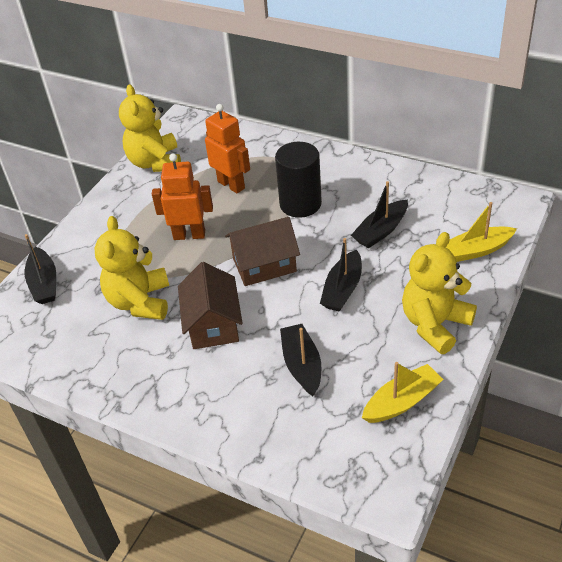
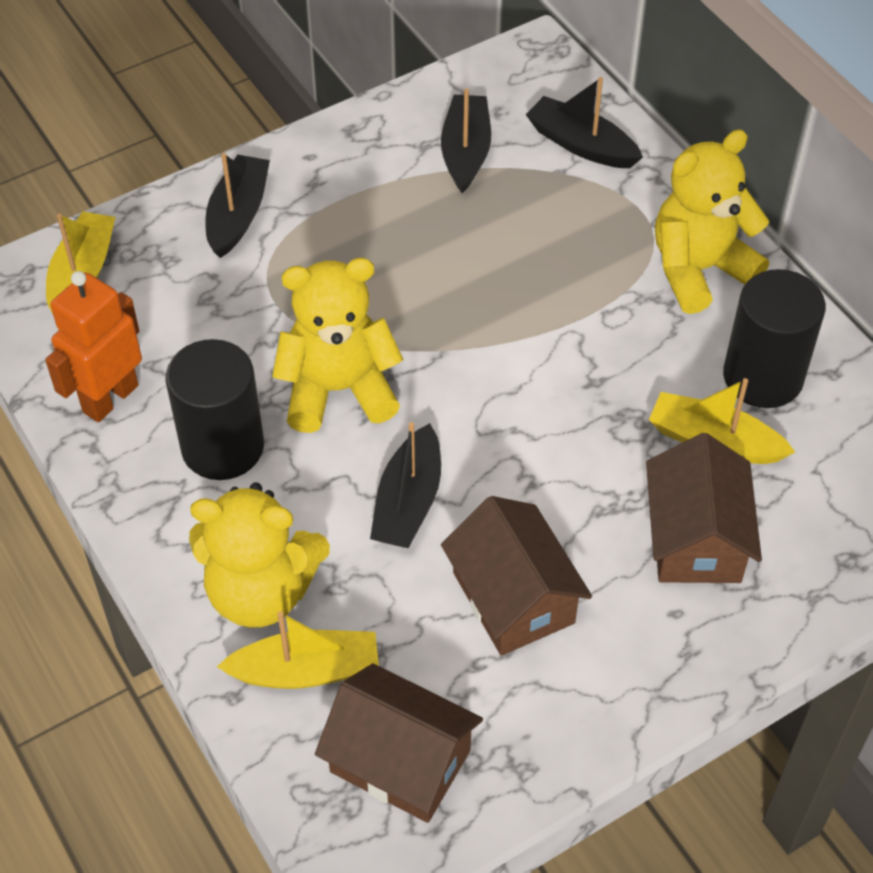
black cylinder: 1 -> 2
brown house: 2 -> 3
orange robot: 2 -> 1
yellow boat: 2 -> 3

